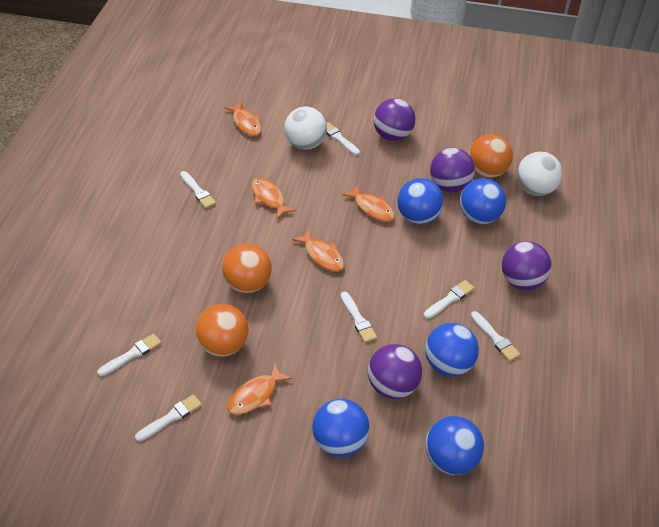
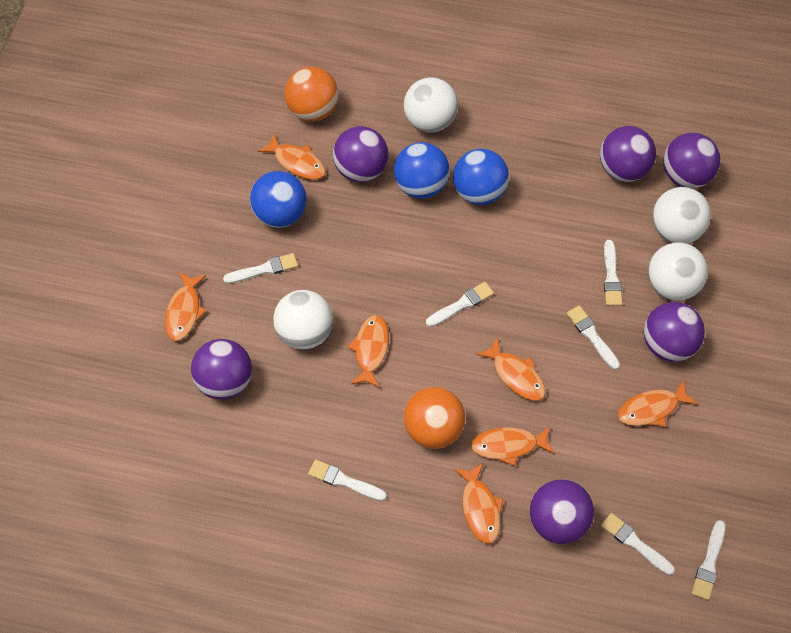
blue ball: 5 -> 3
orange ball: 3 -> 2
orange fish: 5 -> 7
purple ball: 4 -> 6
white ball: 2 -> 4

